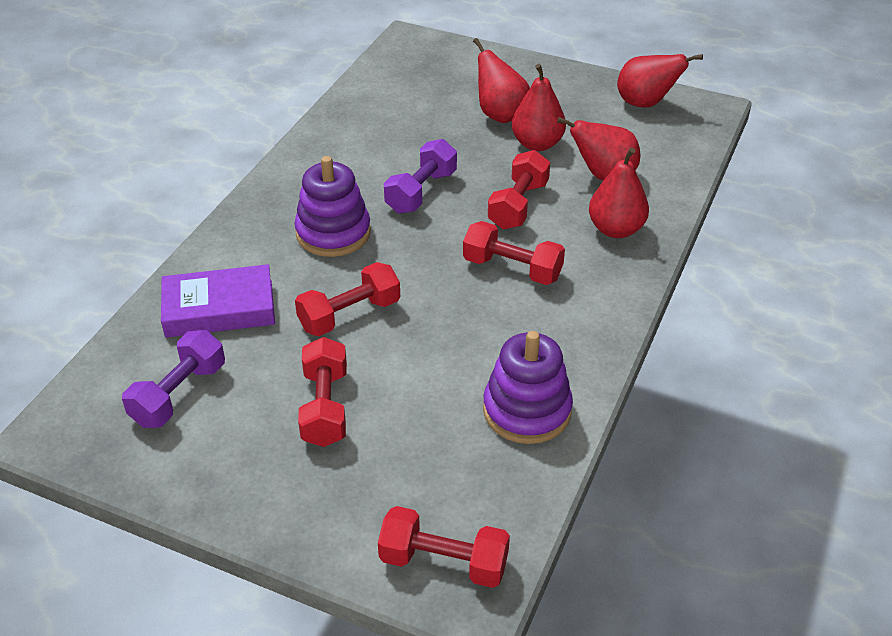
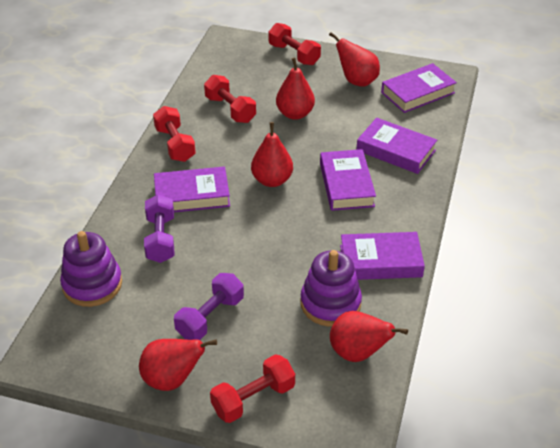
purple book: 1 -> 5
red dumbbell: 5 -> 4

